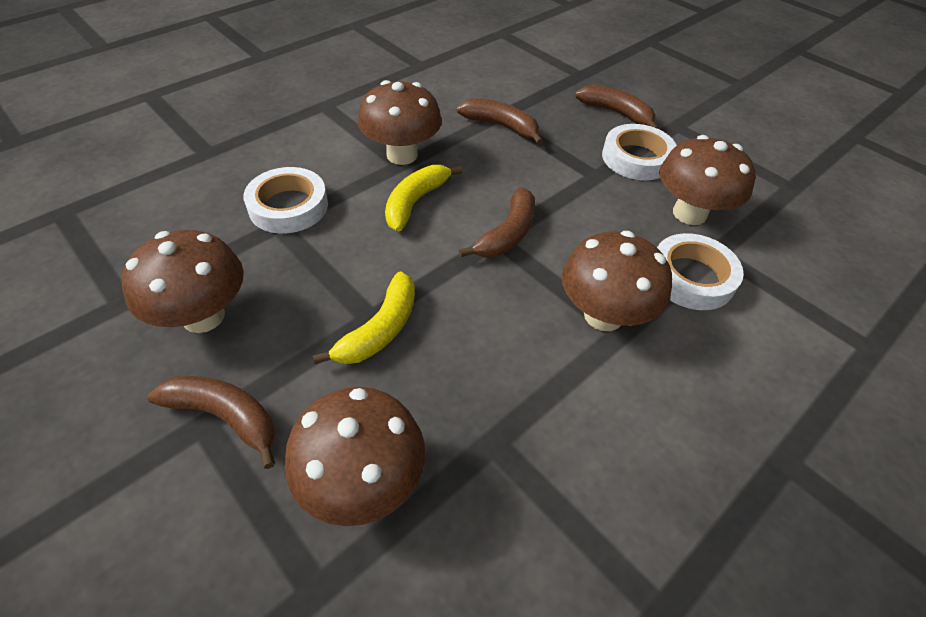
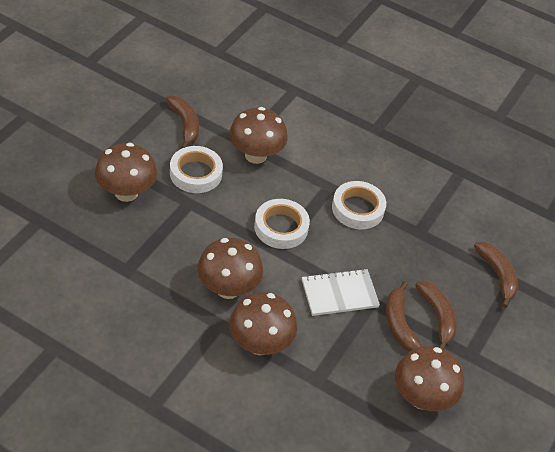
white notebook: 0 -> 1
yellow banana: 2 -> 0

